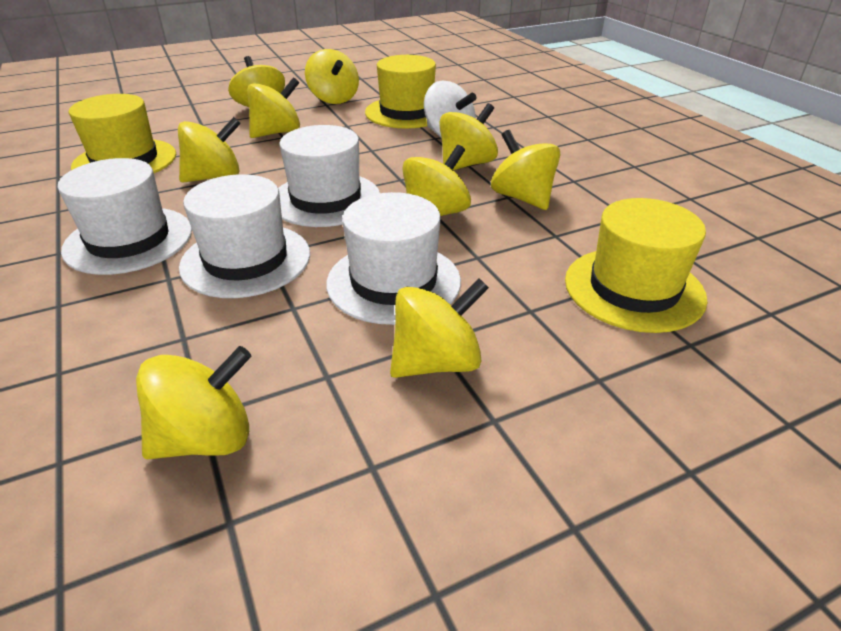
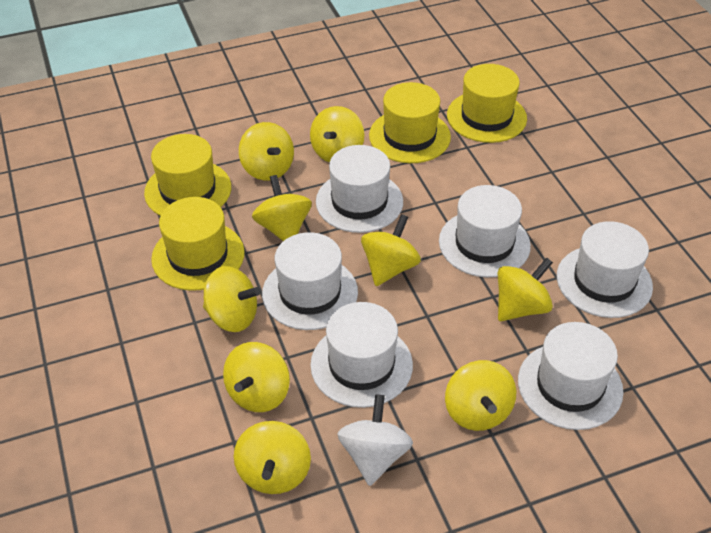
white hat: 4 -> 6
yellow hat: 3 -> 4

